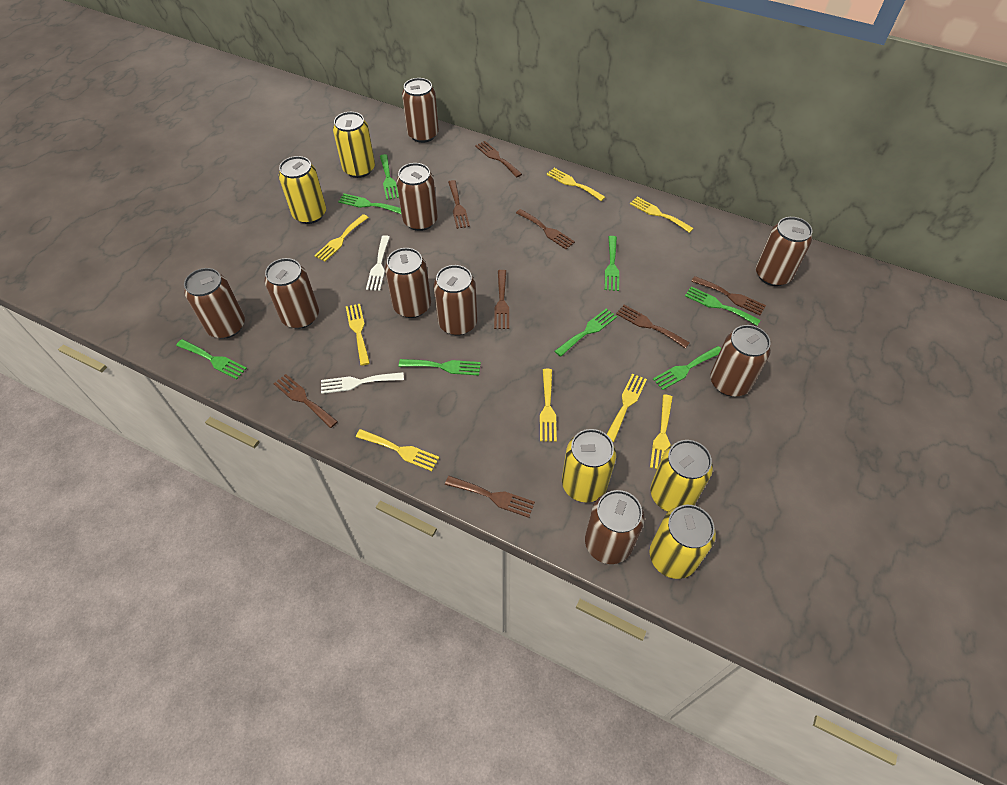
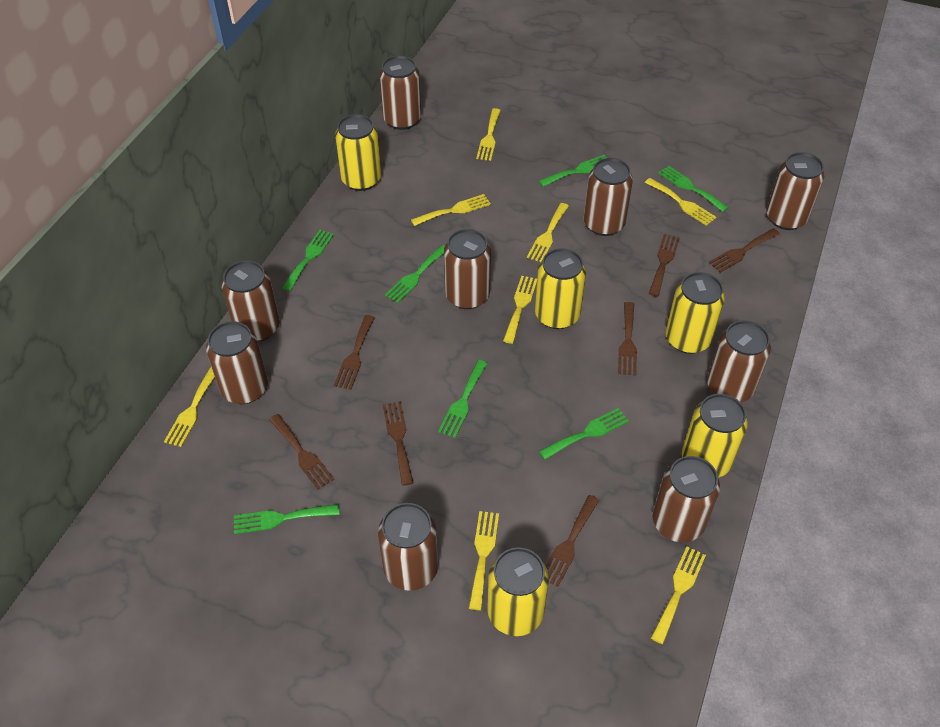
brown fork: 8 -> 7
green fork: 8 -> 7
white fork: 2 -> 0

